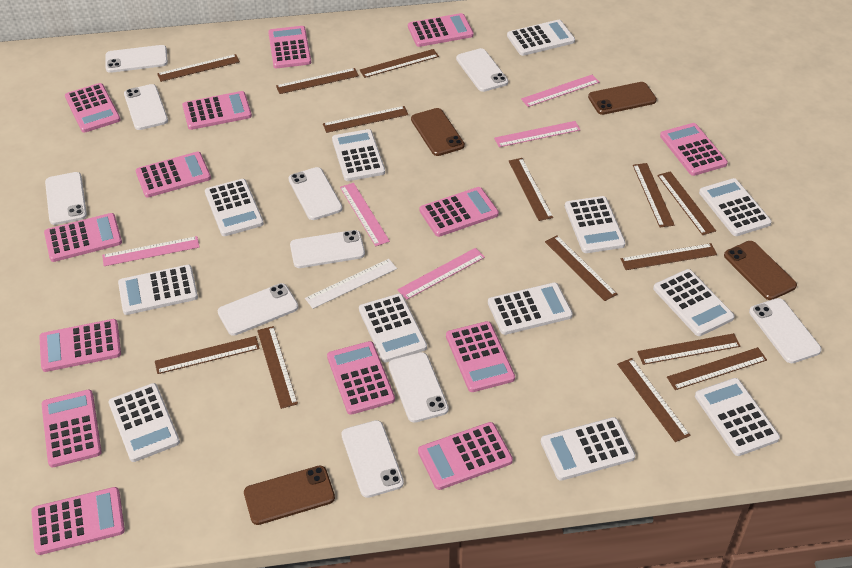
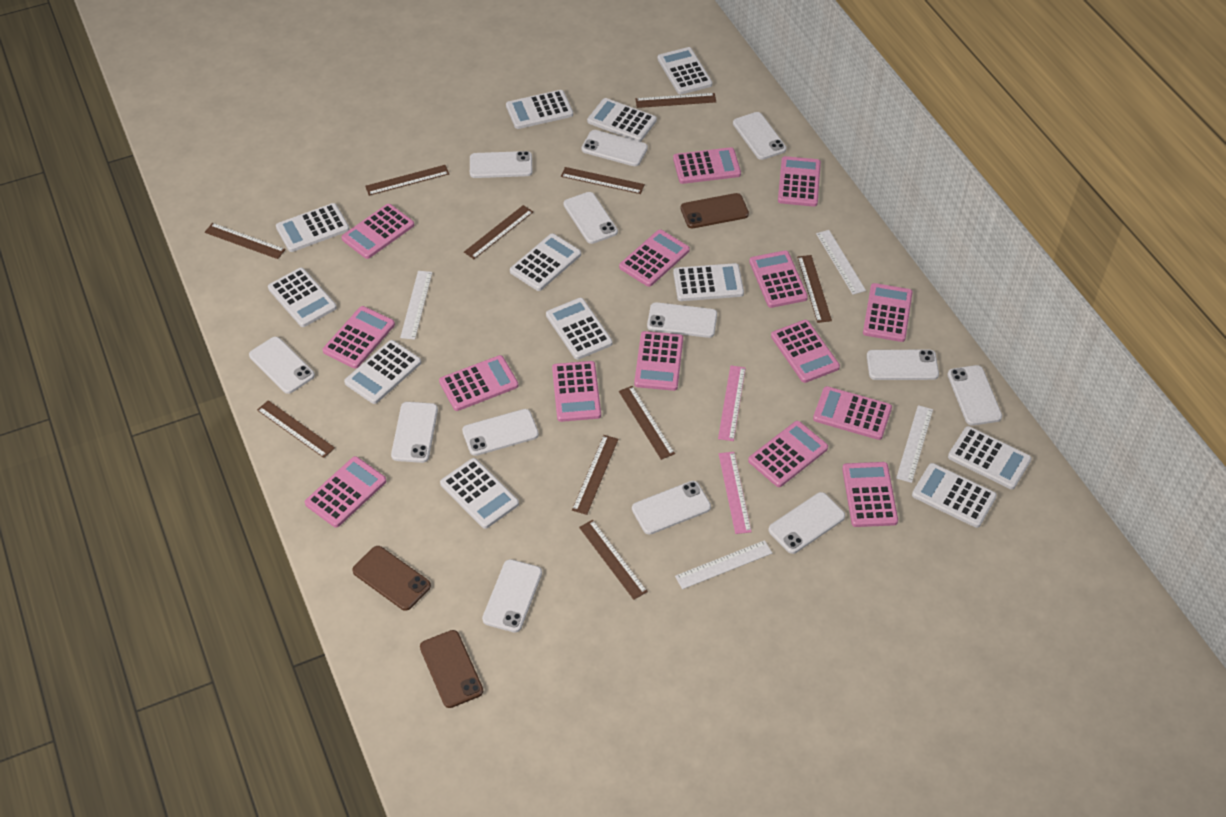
brown phone: 4 -> 3
brown ruler: 14 -> 10
pink calculator: 14 -> 15
pink ruler: 5 -> 2
white phone: 10 -> 13
white ruler: 1 -> 4

